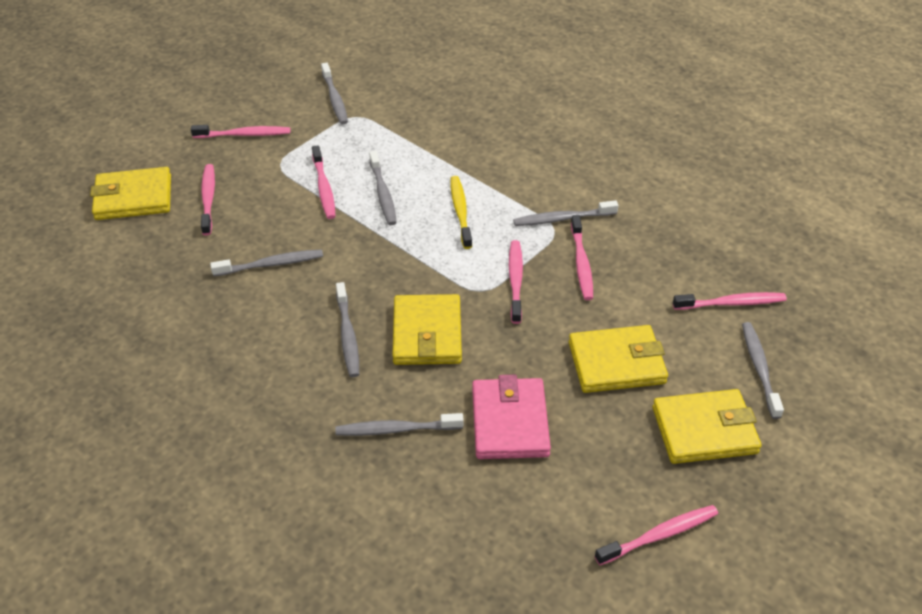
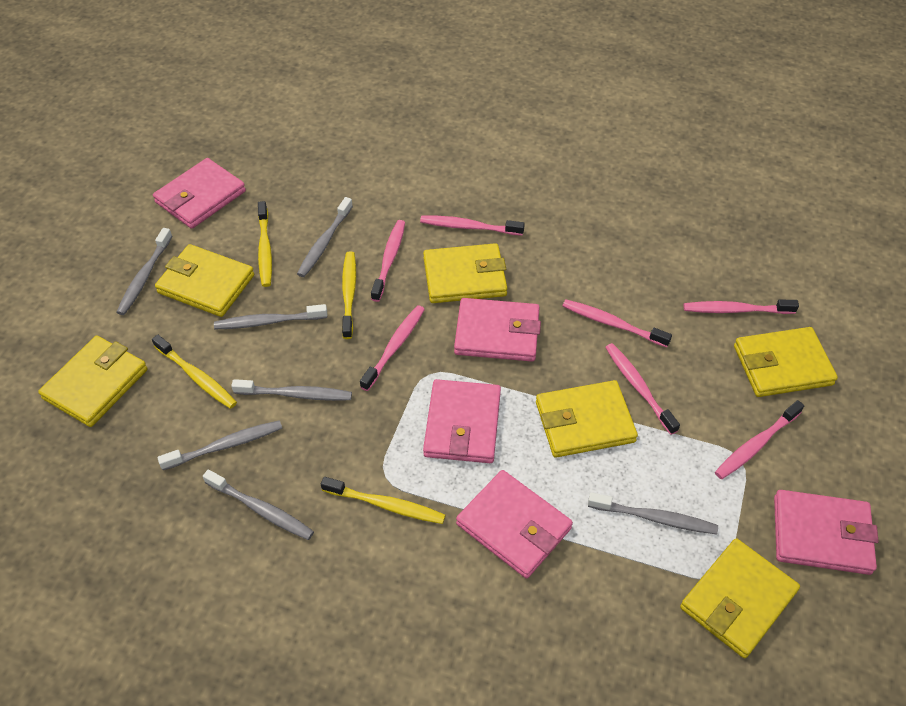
pink wallet: 1 -> 5
yellow toothbrush: 1 -> 4
yellow wallet: 4 -> 6

